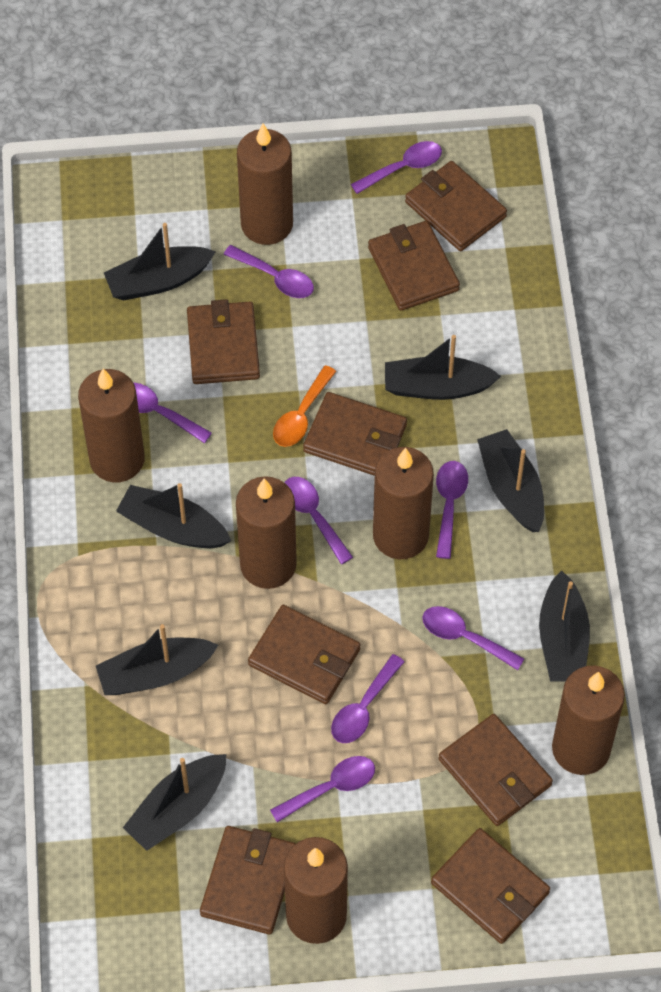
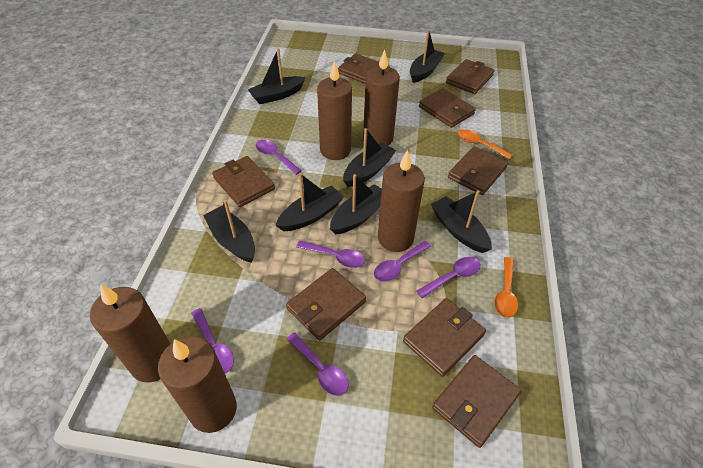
brown candle: 6 -> 5
orange spoon: 1 -> 2
purple spoon: 8 -> 6

